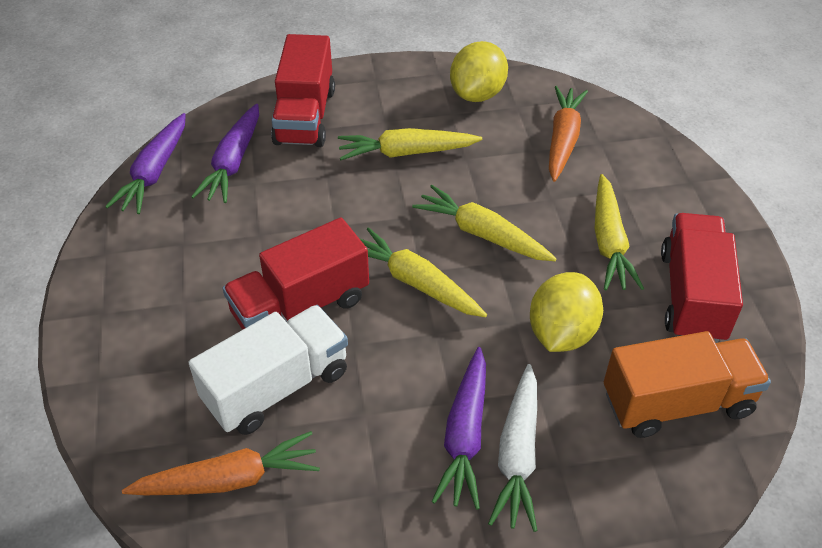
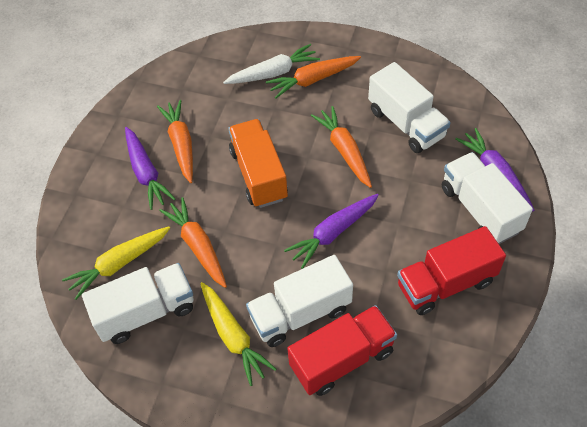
orange carrot: 2 -> 4
red truck: 3 -> 2
white truck: 1 -> 4
yellow carrot: 4 -> 2
yellow lemon: 2 -> 0

